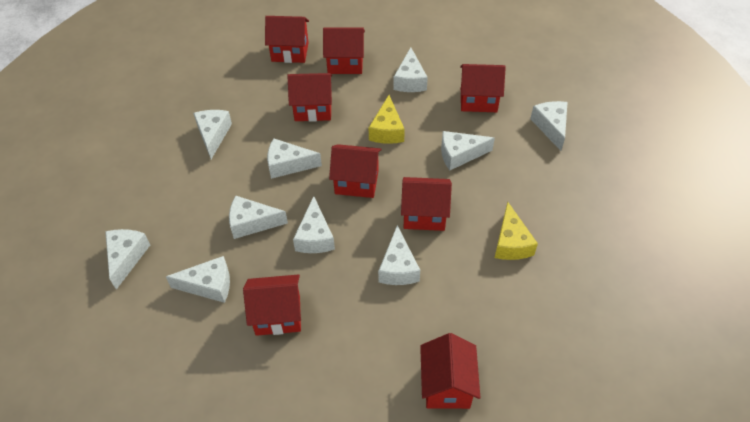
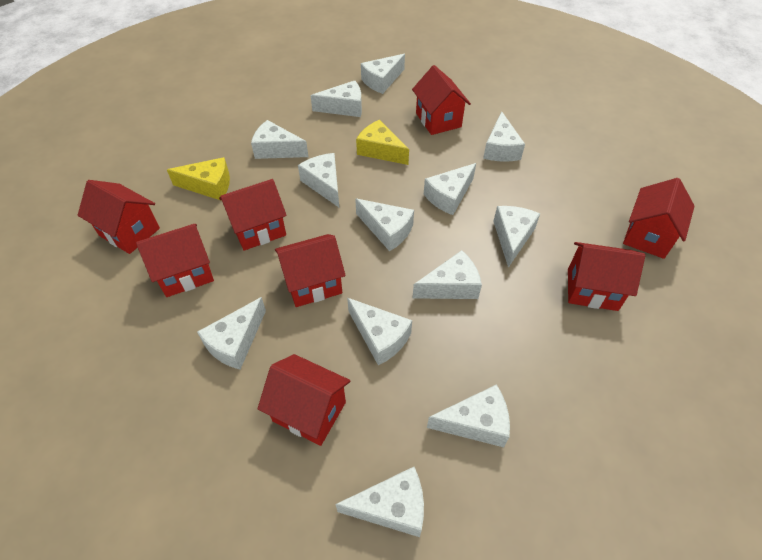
white cheese: 10 -> 13

